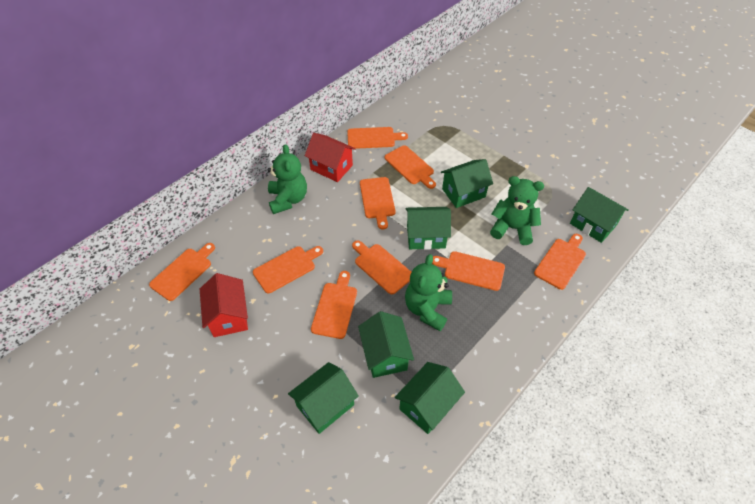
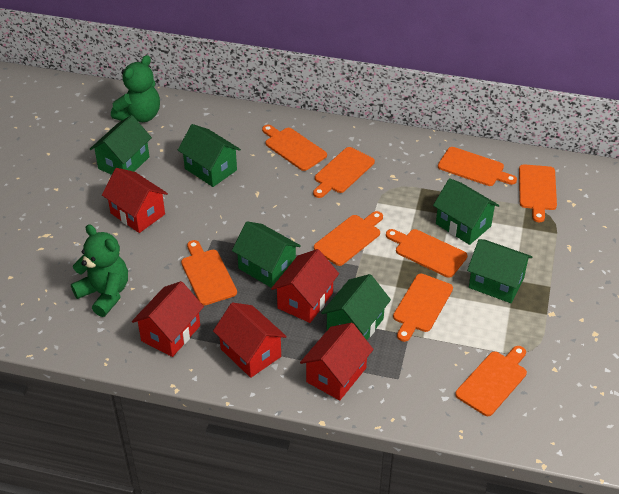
green teddy bear: 3 -> 2
red house: 2 -> 5

